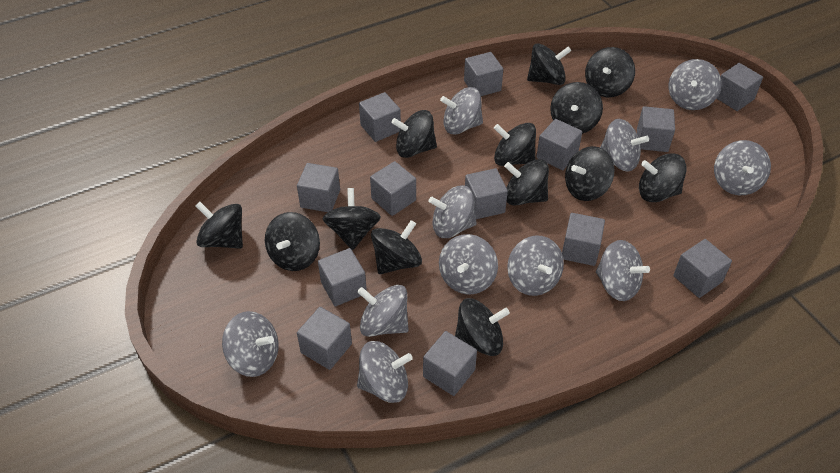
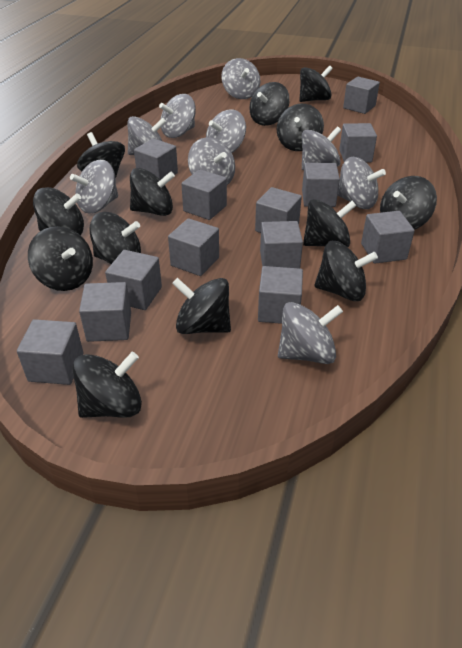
grey spinning top: 11 -> 9

